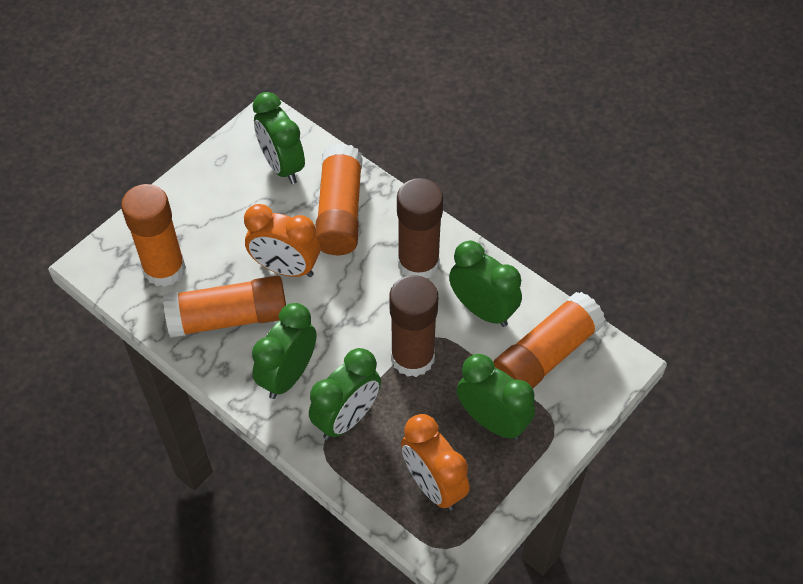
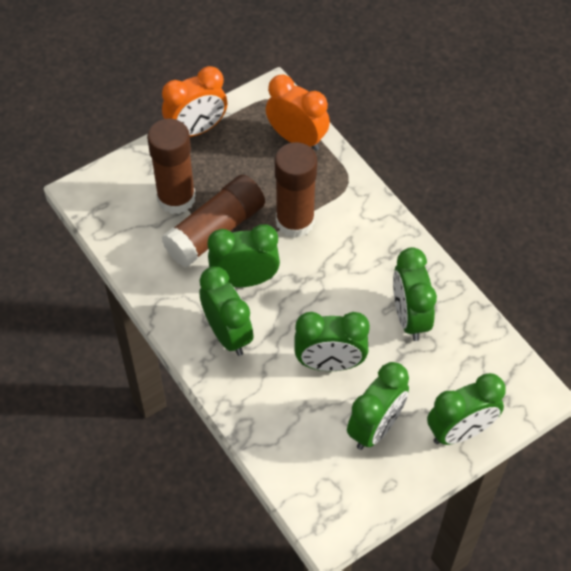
brown glue stick: 2 -> 3
green clock: 5 -> 6
orange glue stick: 4 -> 0

